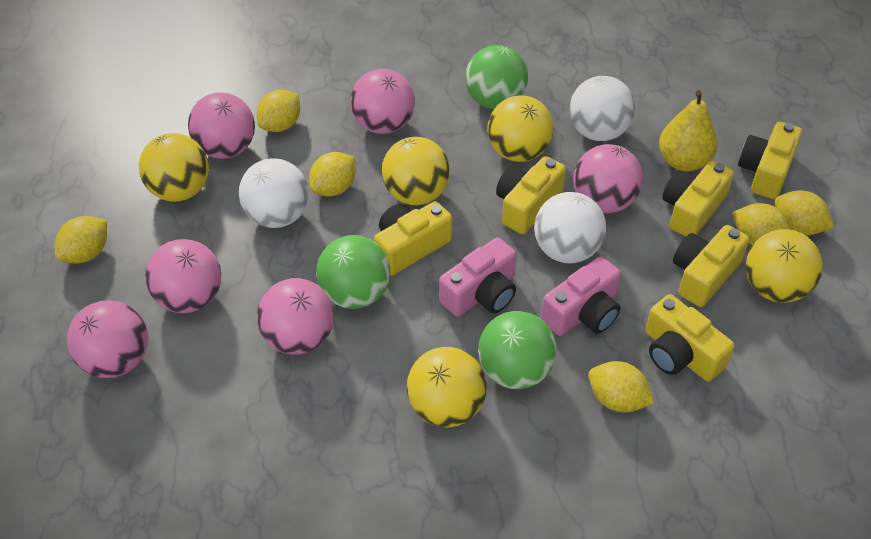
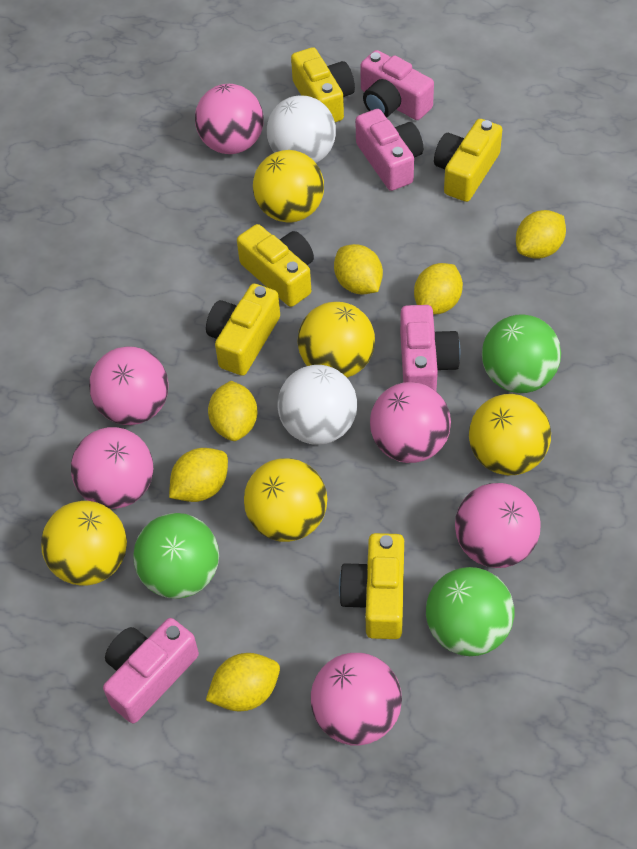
pink camera: 2 -> 4
white ball: 3 -> 2
yellow camera: 6 -> 5
yellow pear: 1 -> 0

